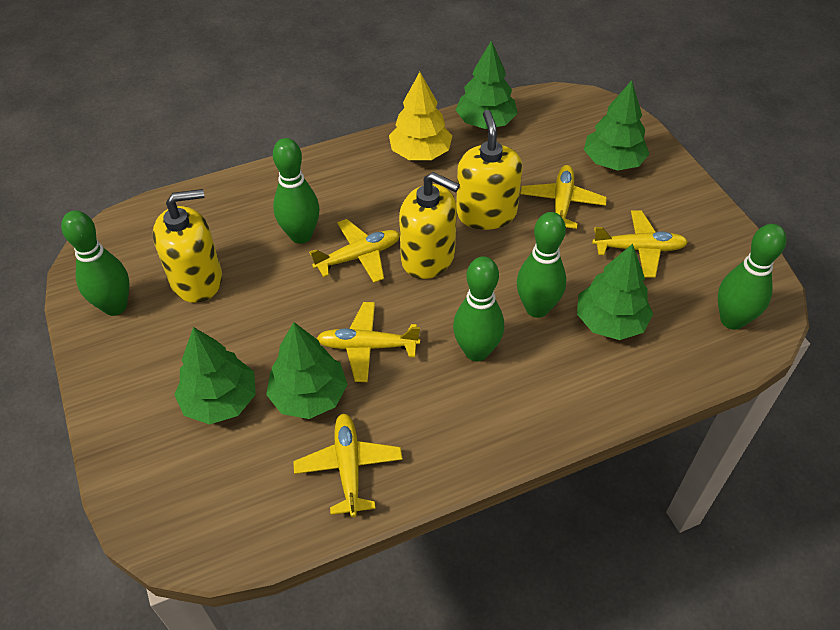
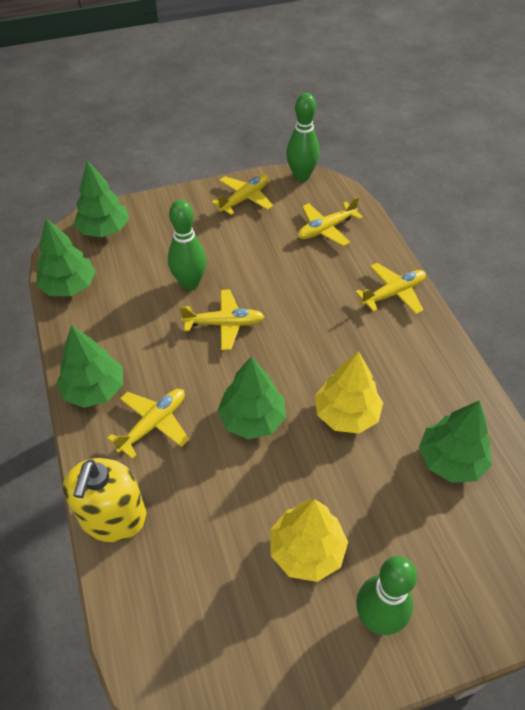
green bowling pin: 5 -> 3
yellow soap dispenser: 3 -> 1
yellow tree: 1 -> 2

